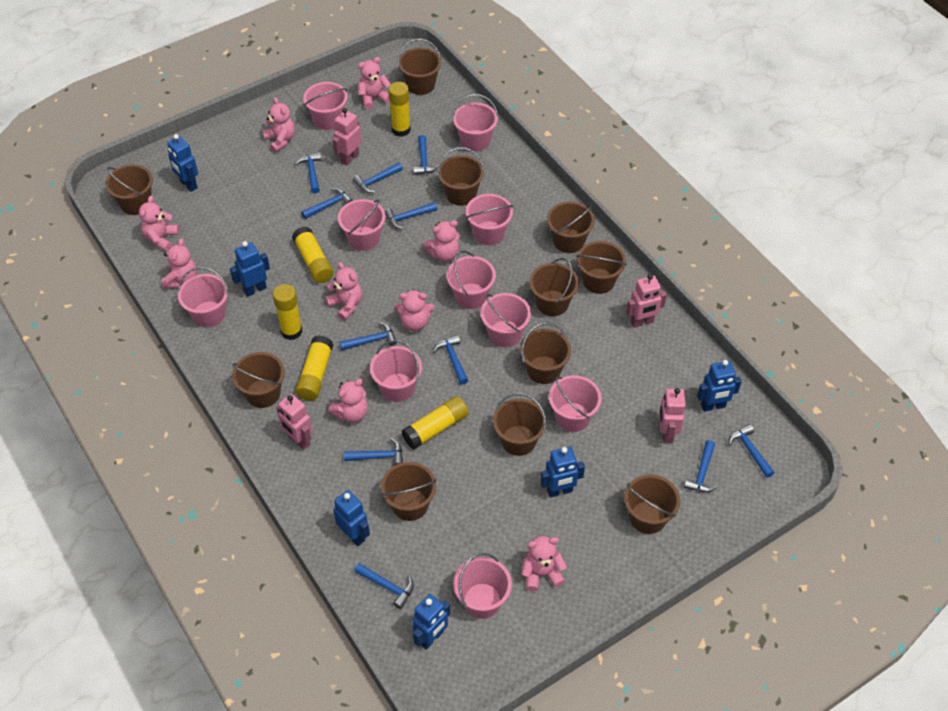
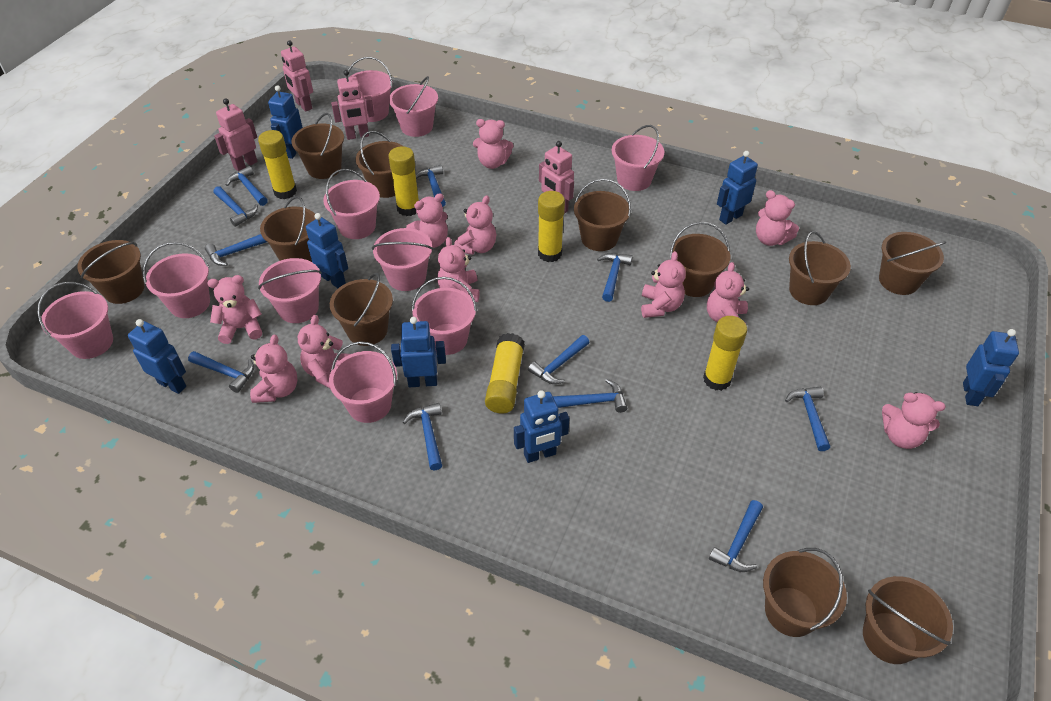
blue robot: 6 -> 7
pink teddy bear: 9 -> 11

